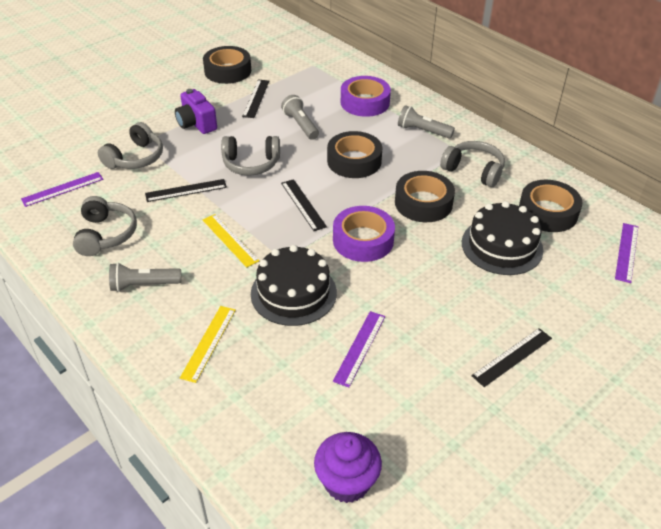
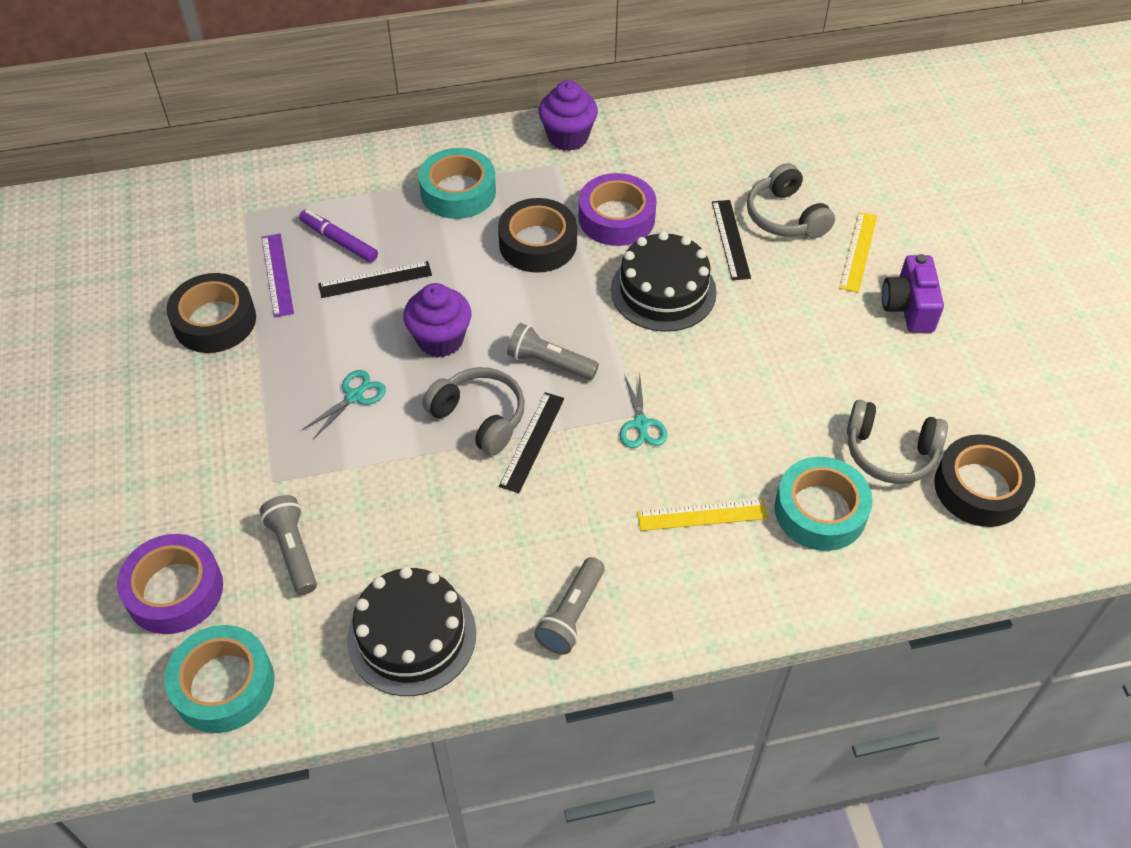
black ruler: 4 -> 3
black tape: 4 -> 3
grey headphones: 4 -> 3
purple cupcake: 1 -> 2
purple marker: 0 -> 1
purple ruler: 3 -> 1
turquoise scissors: 0 -> 2
turquoise tape: 0 -> 3

